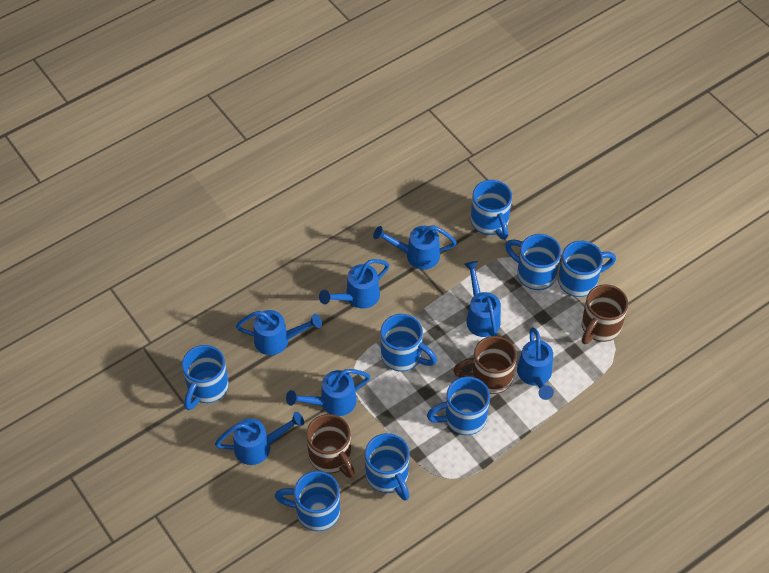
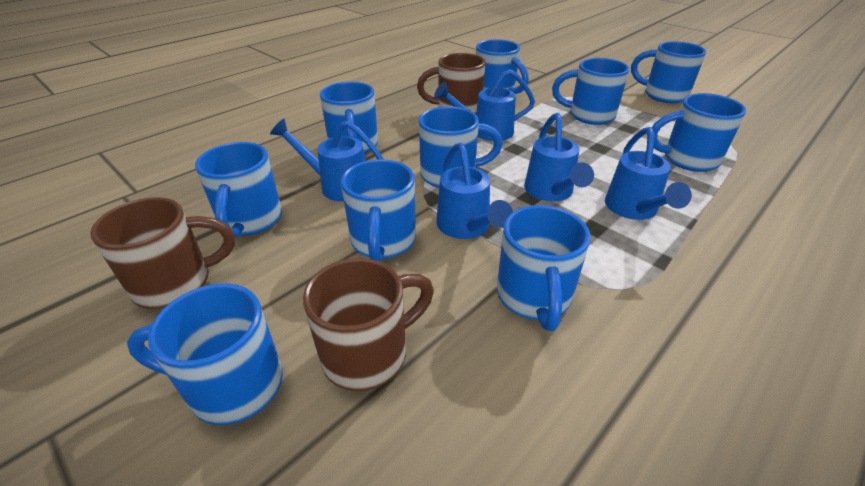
blue mug: 8 -> 10
blue watering can: 7 -> 5

